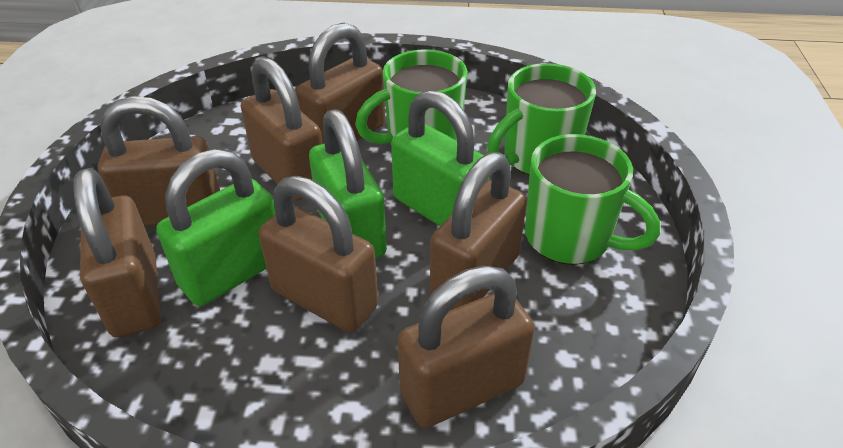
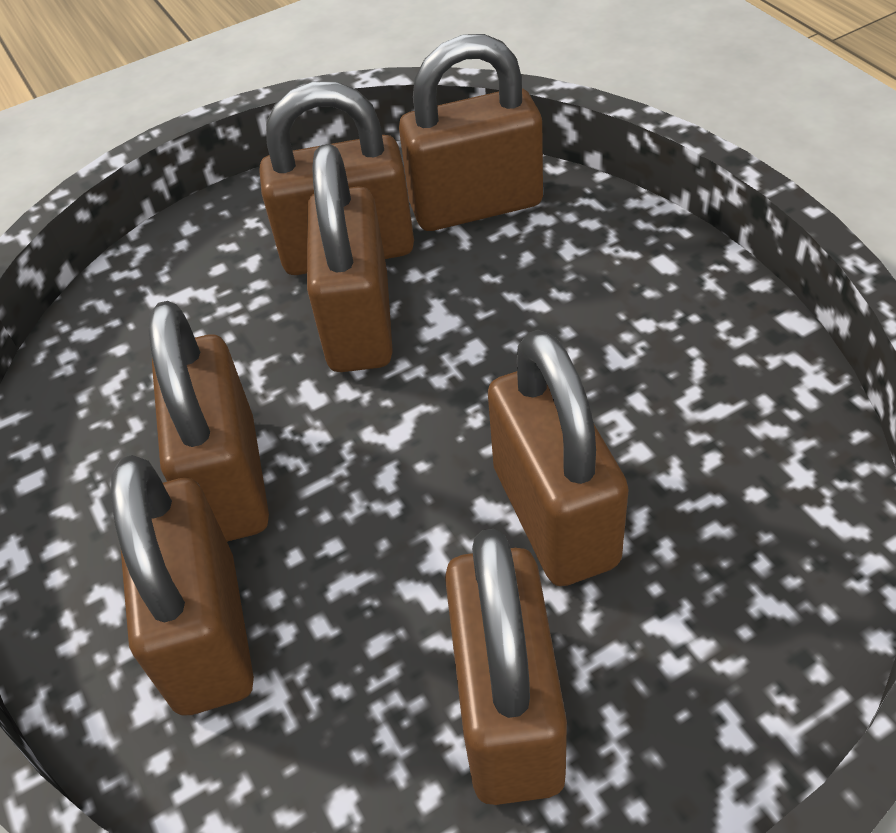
green mug: 3 -> 0
green padlock: 3 -> 0

